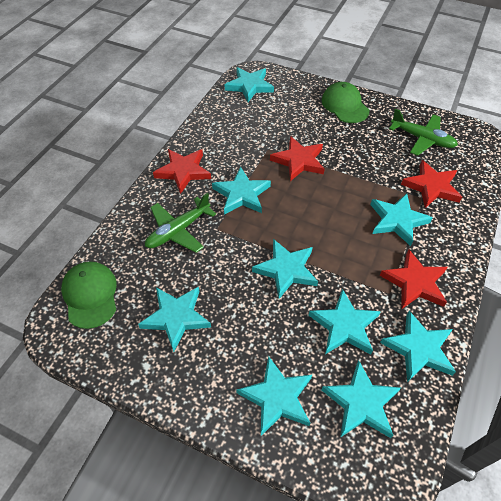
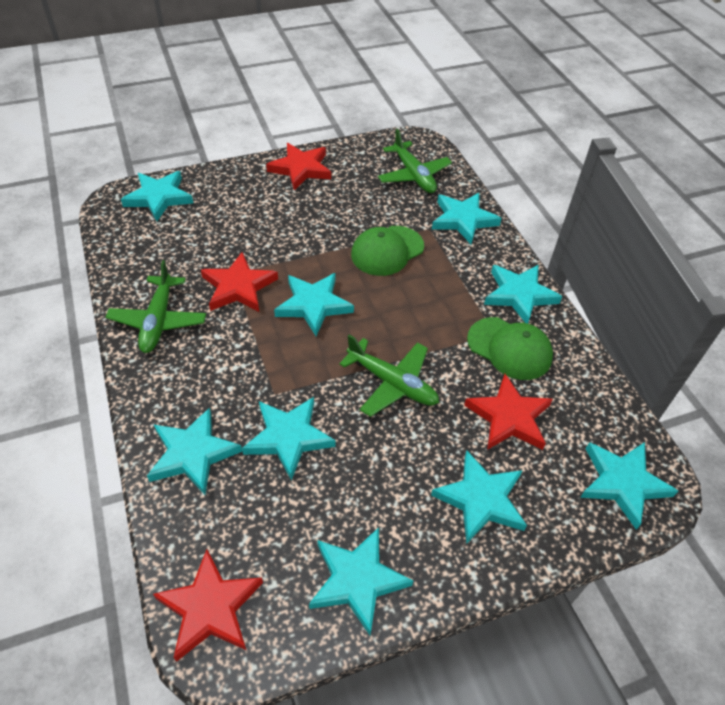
green plane: 2 -> 3

